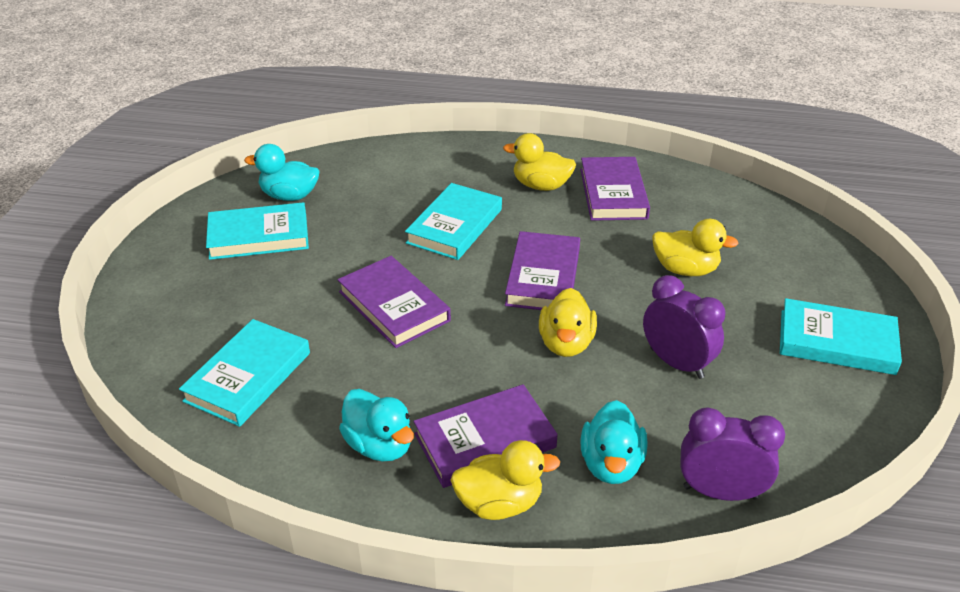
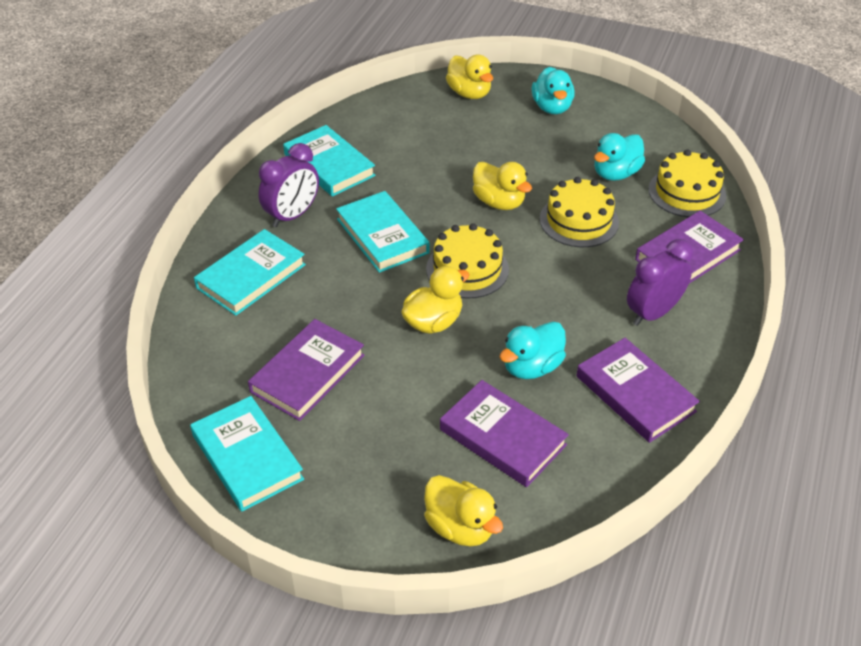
yellow cake: 0 -> 3

